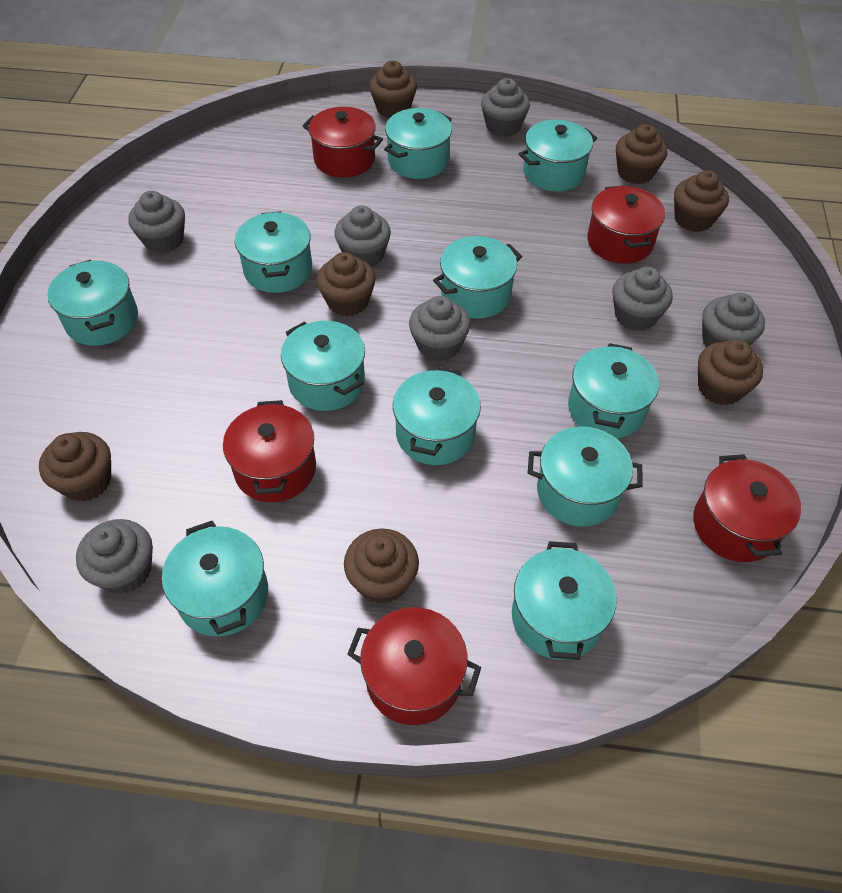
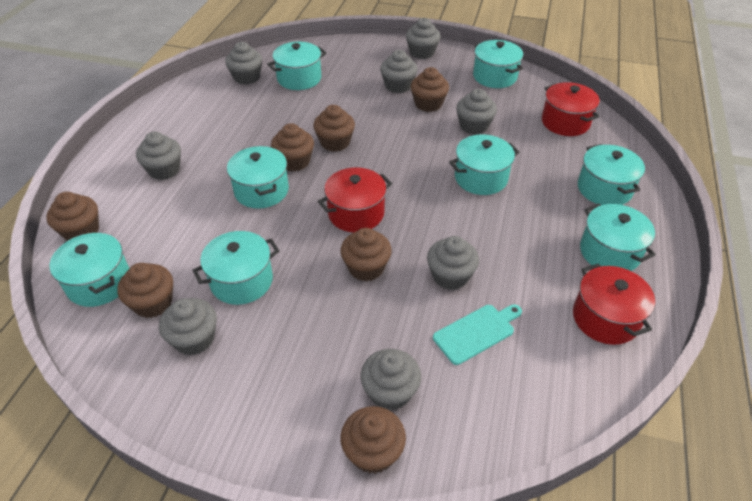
grey cupcake: 7 -> 8
red pot: 5 -> 3
turquoise cutting board: 0 -> 1
turquoise pot: 11 -> 8

